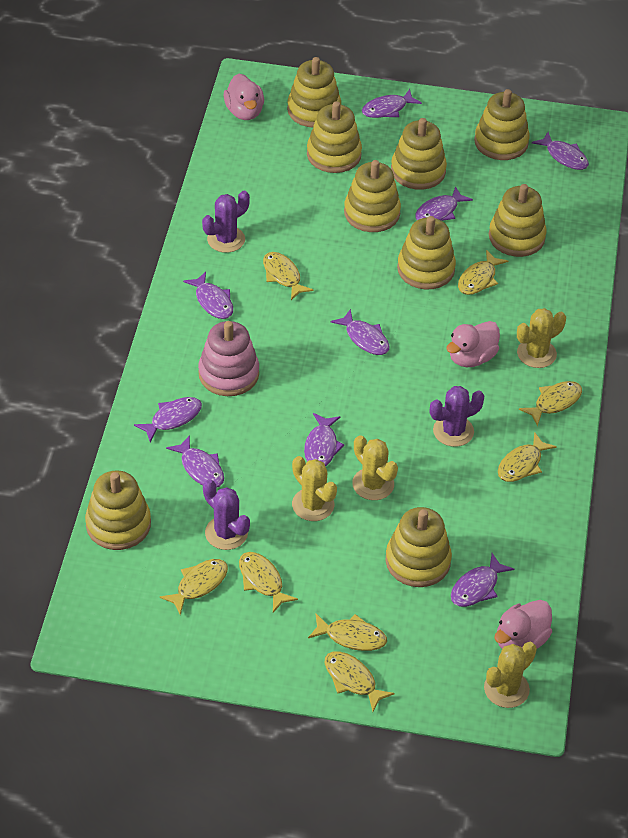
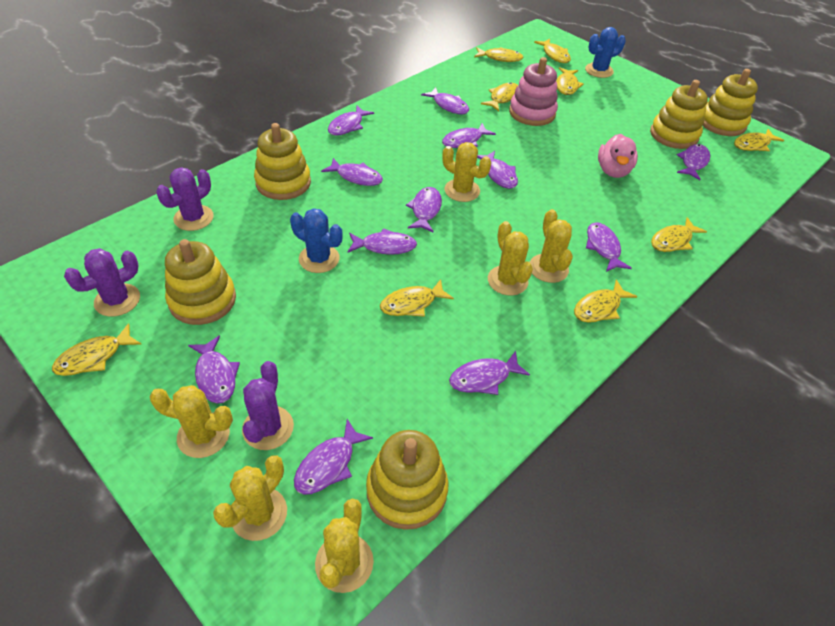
blue cactus: 0 -> 2
pink duck: 3 -> 1
purple fish: 9 -> 12
yellow cactus: 4 -> 6
yellow fish: 8 -> 9
yellow stacking toy: 9 -> 5

